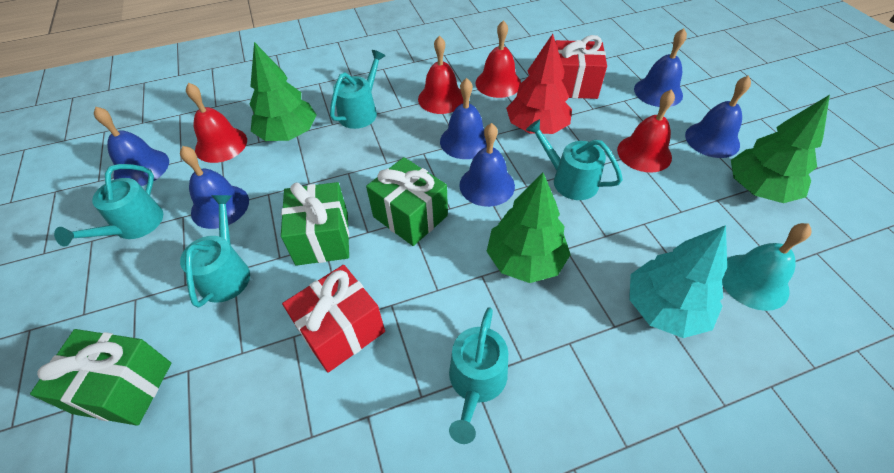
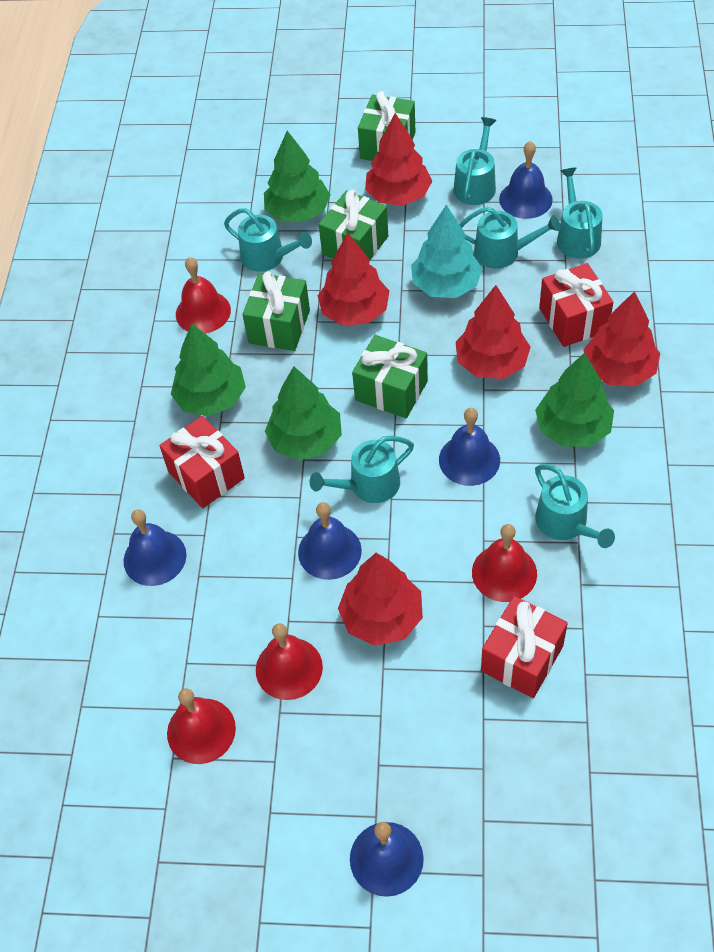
blue bell: 6 -> 5
green gift: 3 -> 4
green tree: 3 -> 4
red gift: 2 -> 3
red tree: 1 -> 5
turquoise bell: 1 -> 0
turquoise watering can: 5 -> 6

